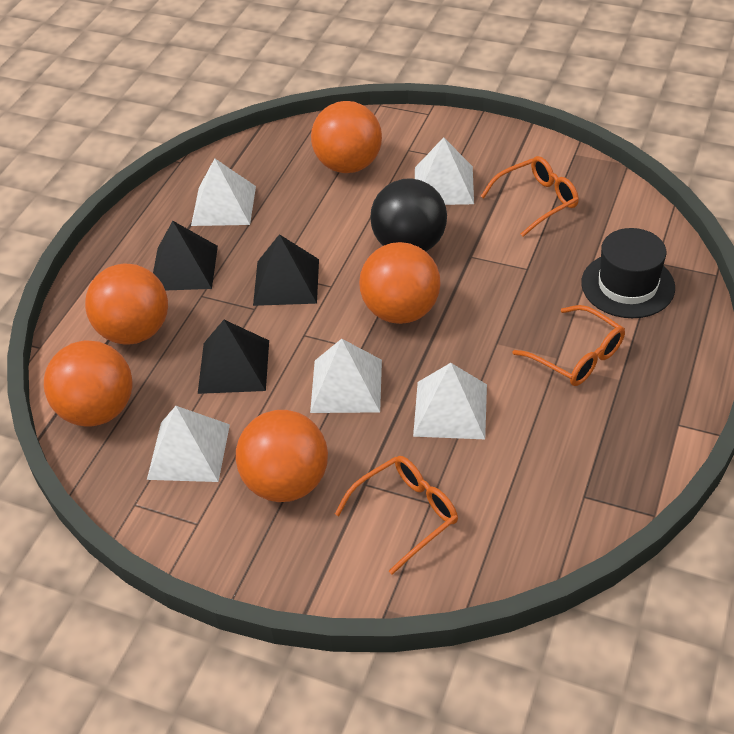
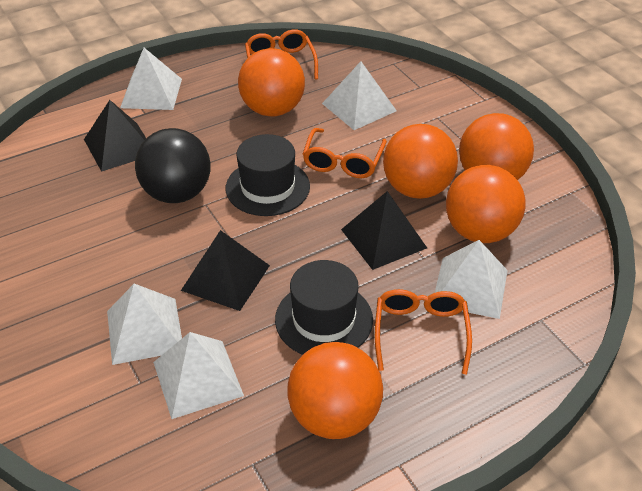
black hat: 1 -> 2

